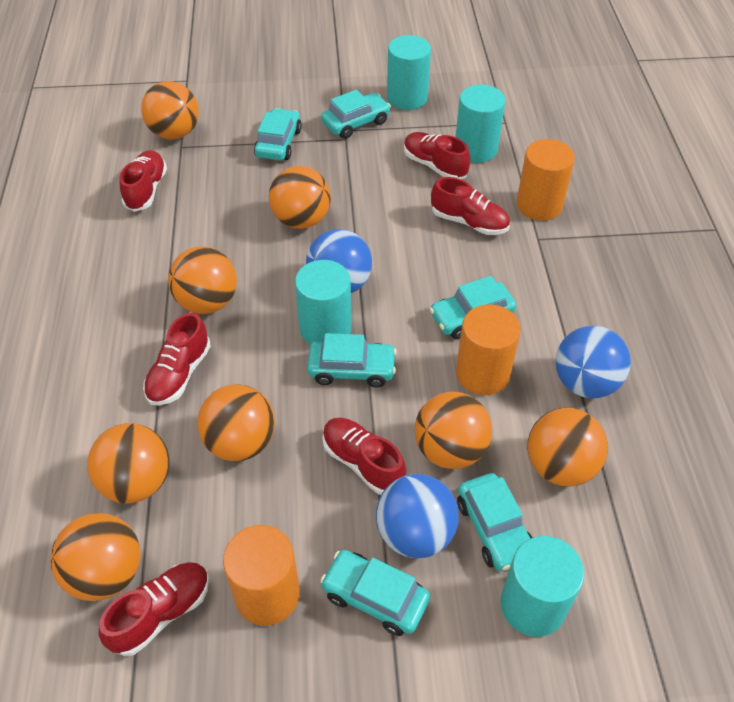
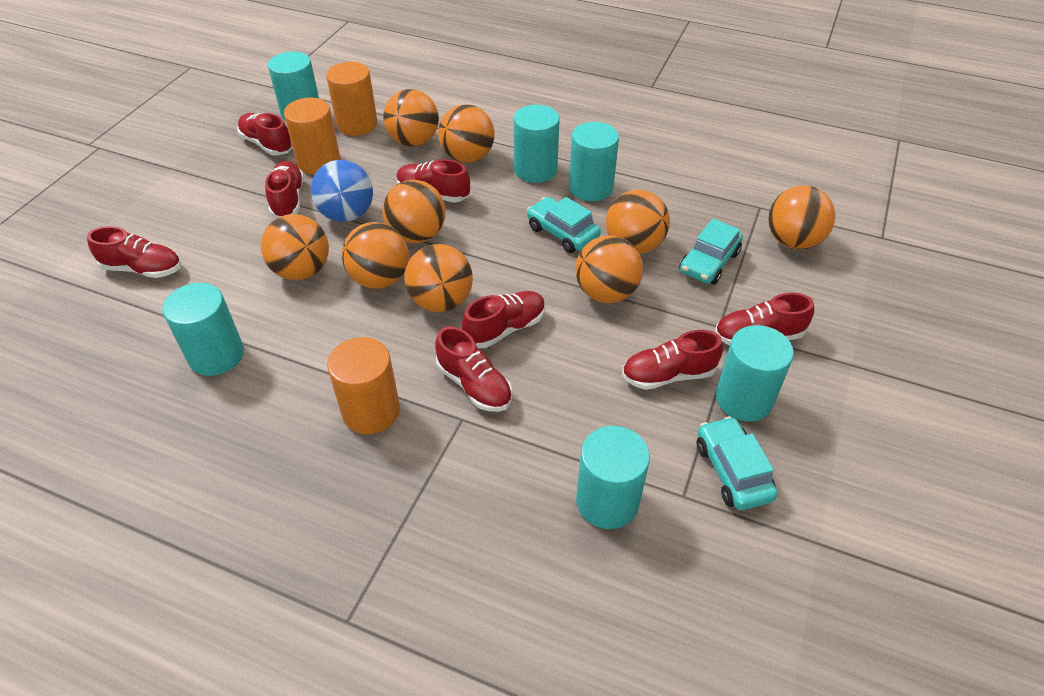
blue ball: 3 -> 1
orange ball: 8 -> 9
red shoe: 6 -> 8
turquoise car: 6 -> 3
turquoise cylinder: 4 -> 6

